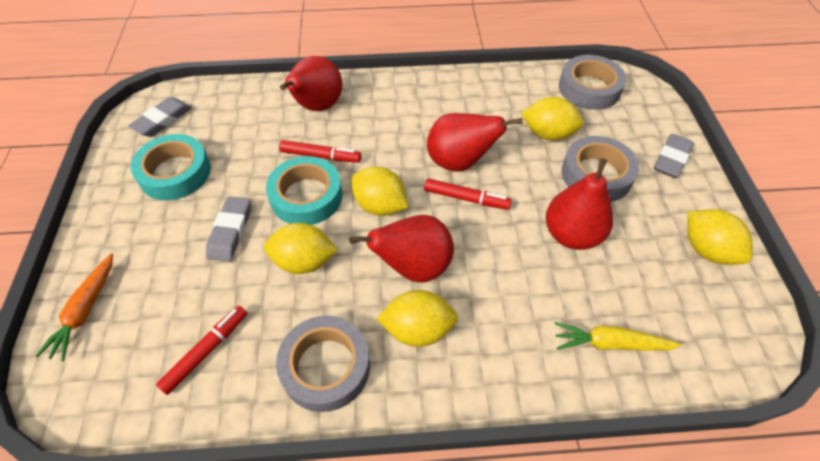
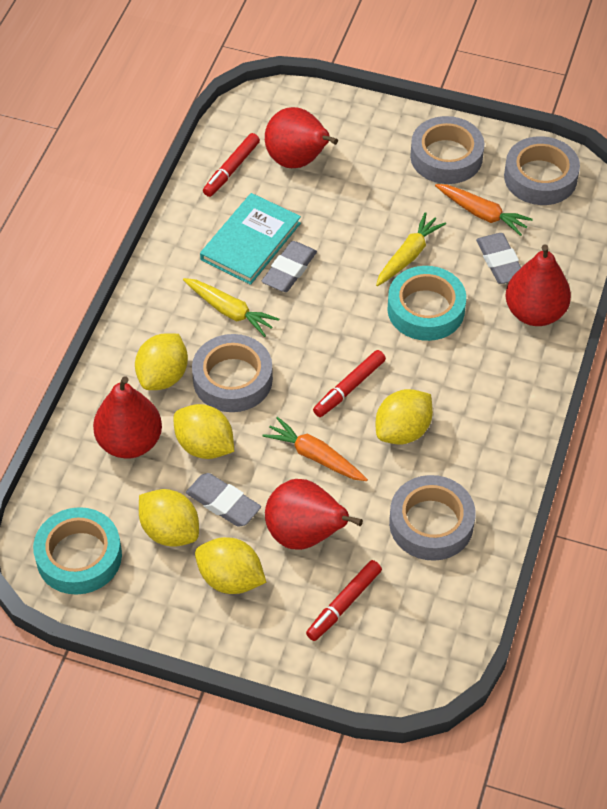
grey tape: 3 -> 4
orange carrot: 1 -> 2
turquoise book: 0 -> 1
yellow carrot: 1 -> 2

